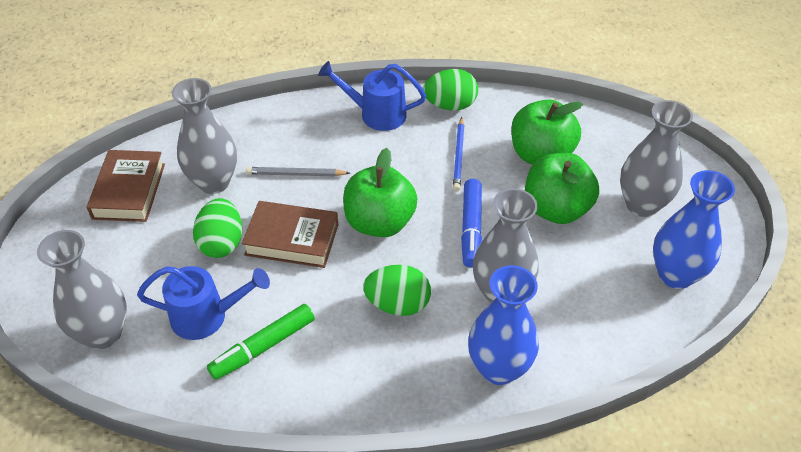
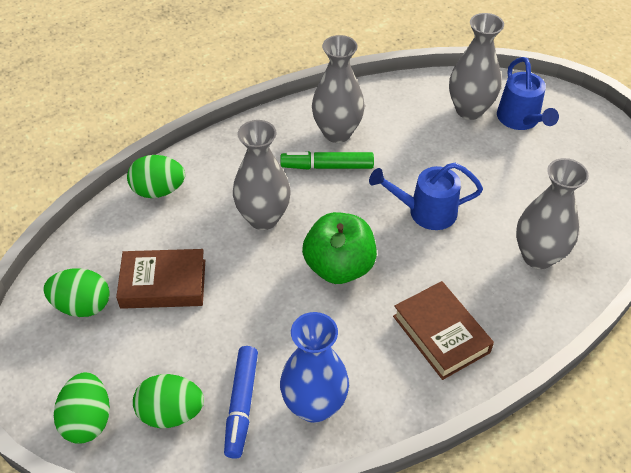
blue pencil: 1 -> 0
blue vase: 2 -> 1
green apple: 3 -> 1
green egg: 3 -> 4
grey pencil: 1 -> 0

